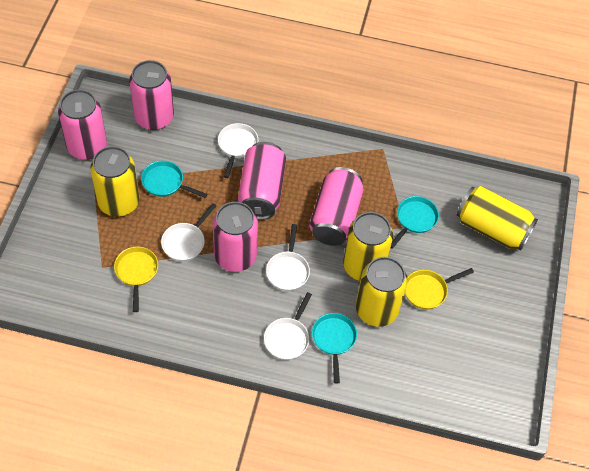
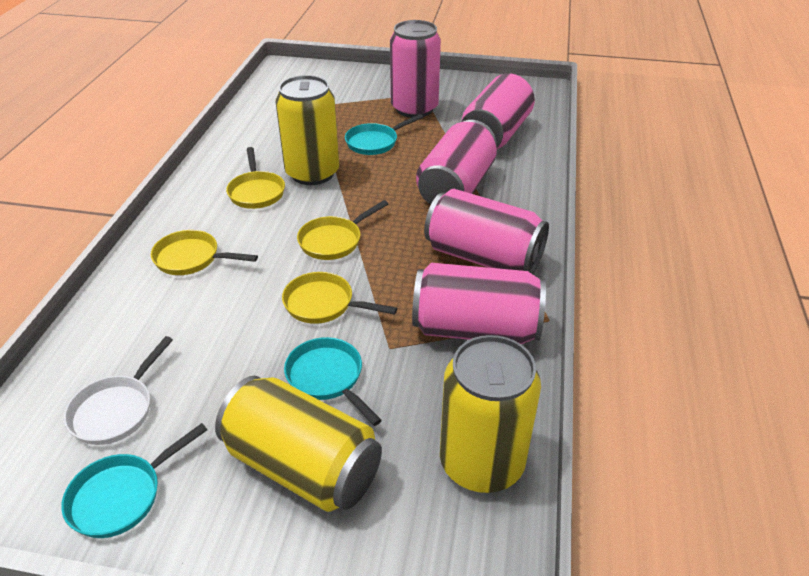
white pan: 4 -> 1
yellow can: 4 -> 3
yellow pan: 2 -> 4

